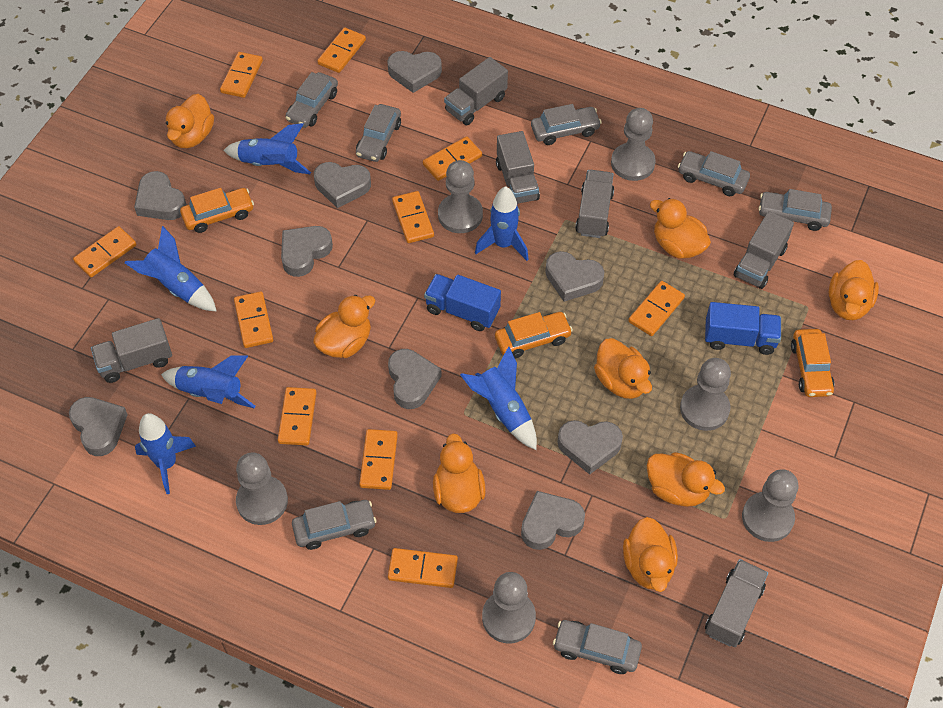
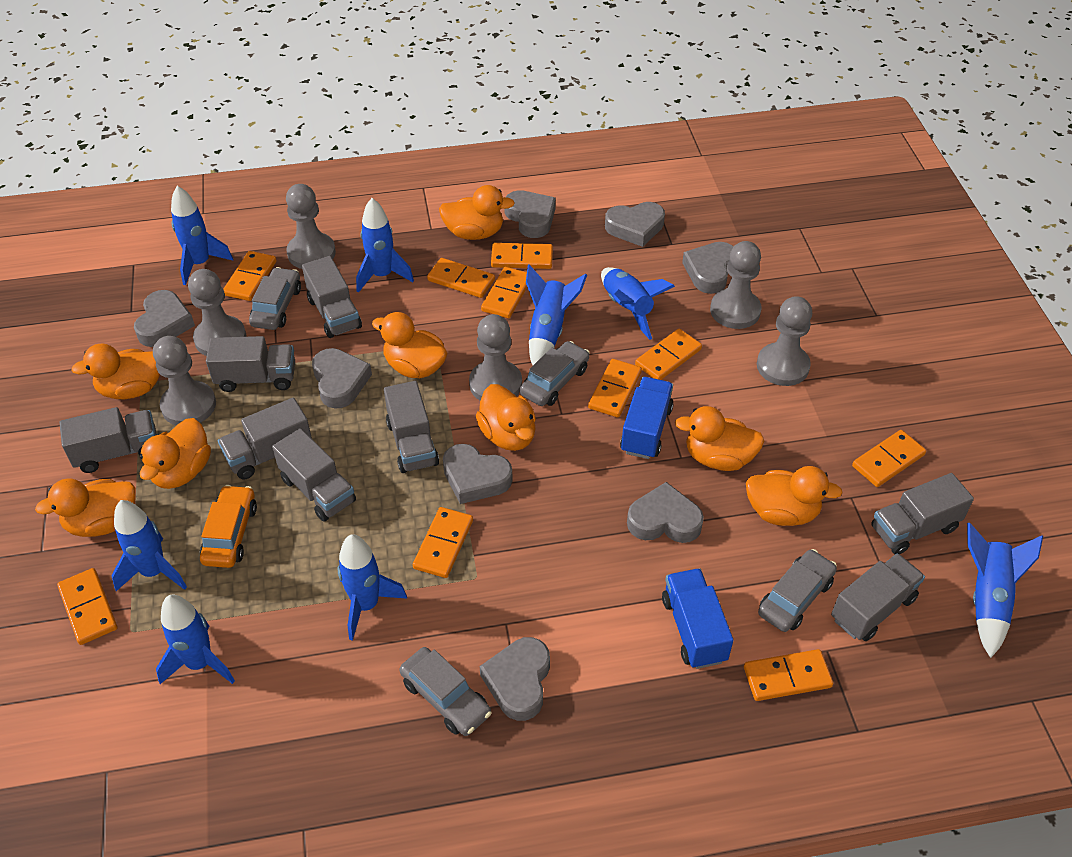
blue rocket: 6 -> 8
grey car: 7 -> 4
grey heart: 9 -> 8
grey truck: 6 -> 8
orange car: 3 -> 1

